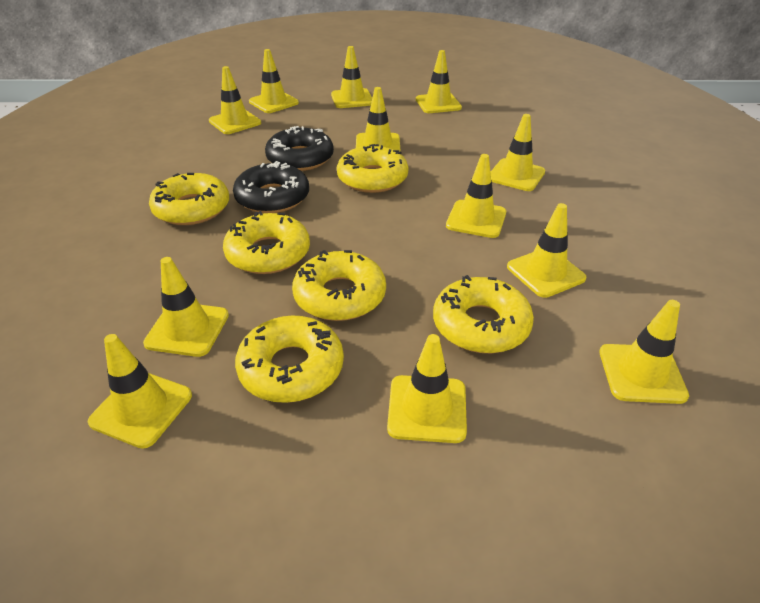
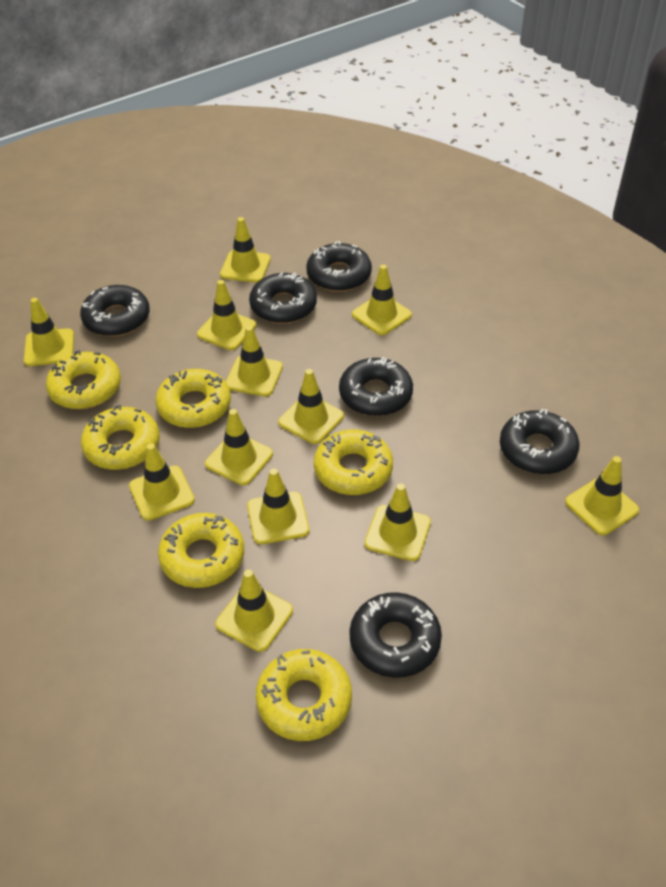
black donut: 2 -> 6

